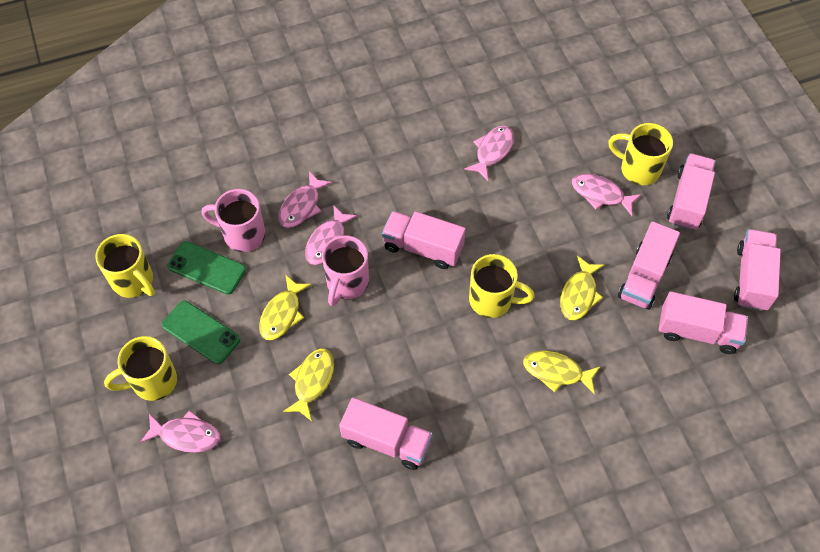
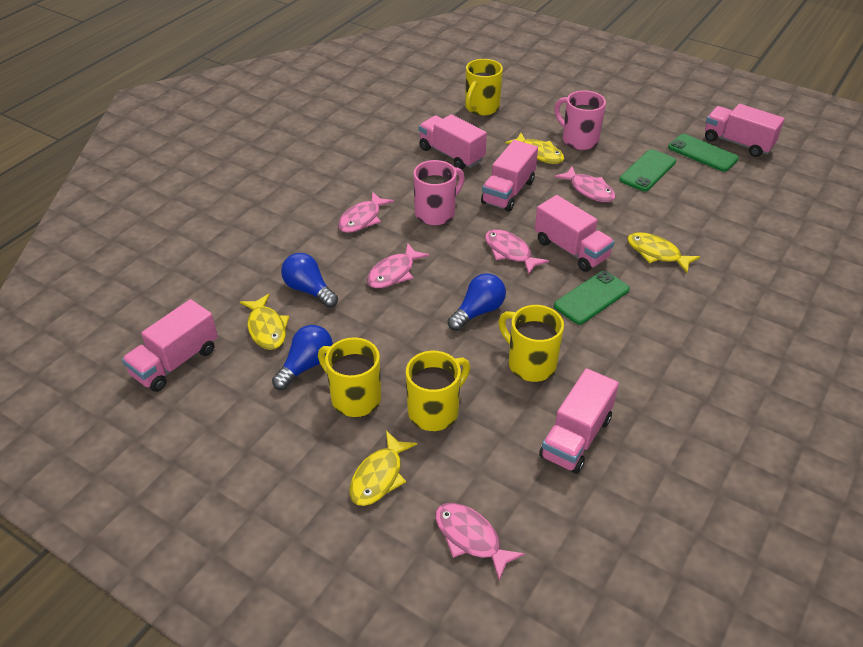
blue light bulb: 0 -> 3
green phone: 2 -> 3

